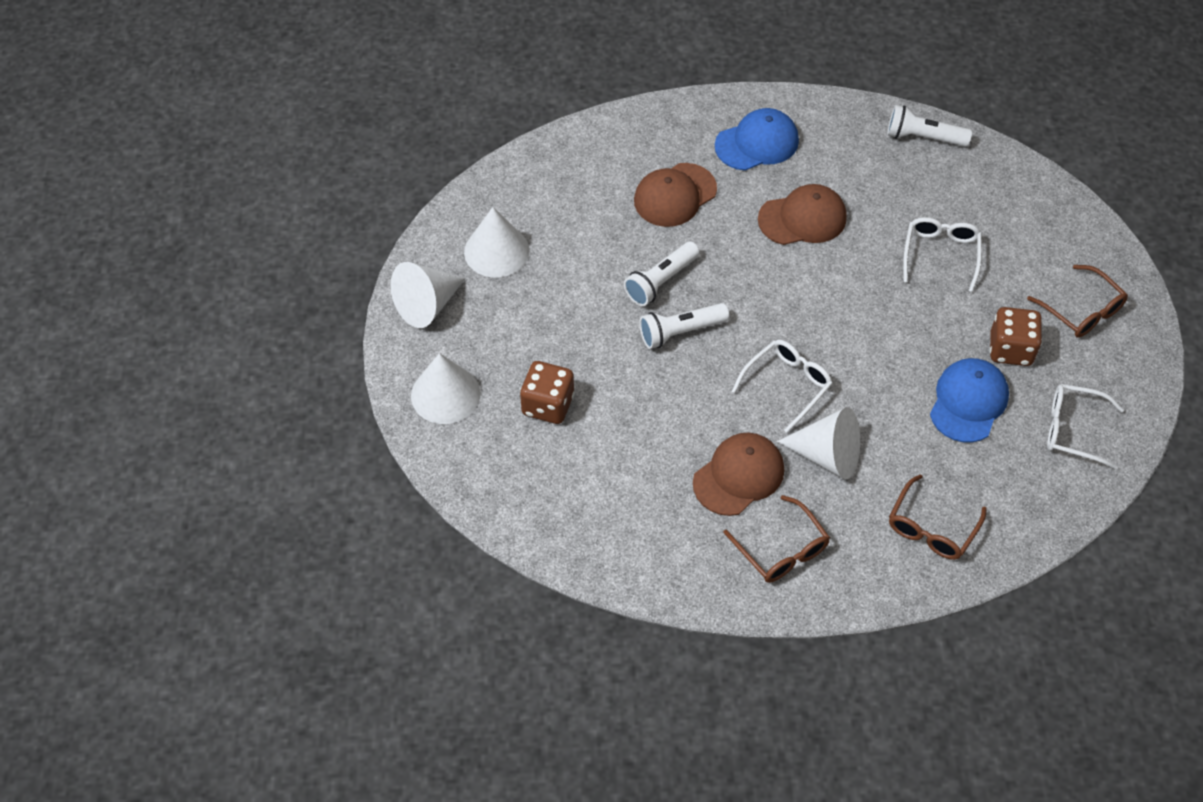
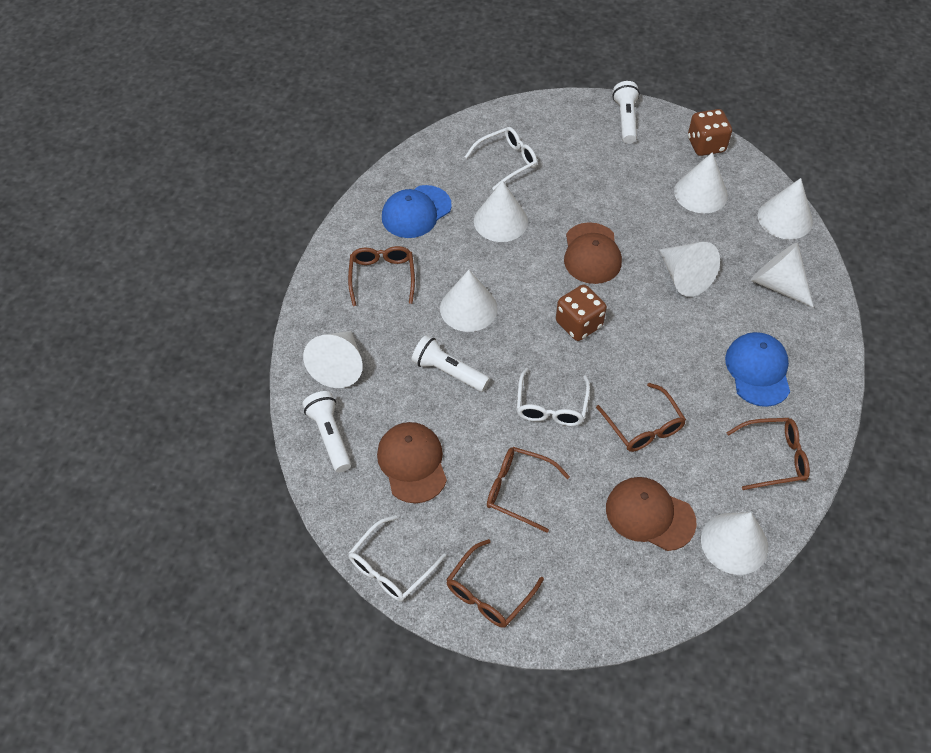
brown glasses: 3 -> 5
white cone: 4 -> 8

